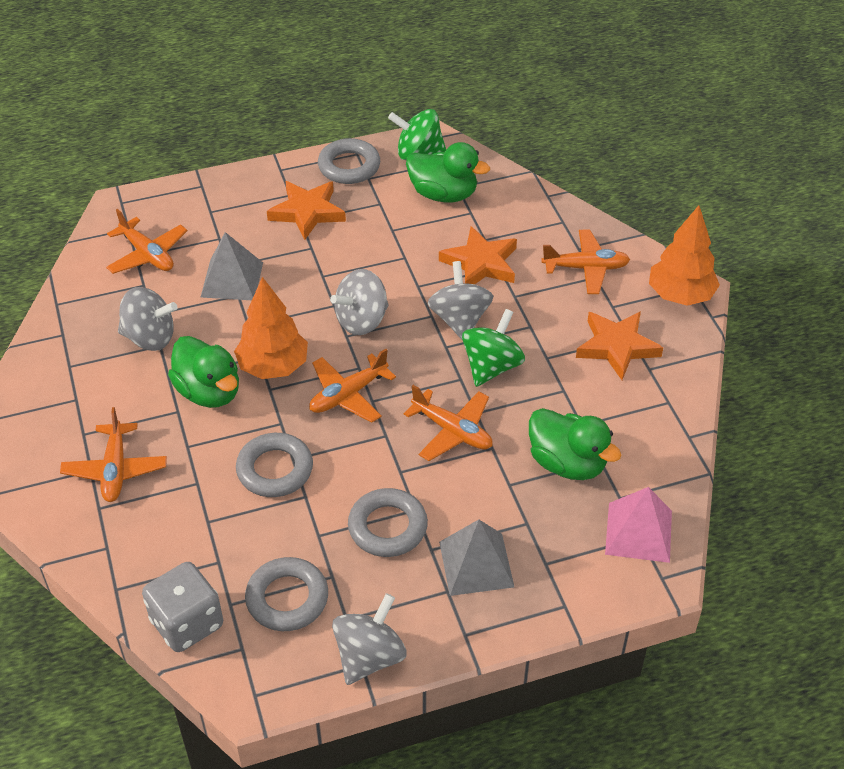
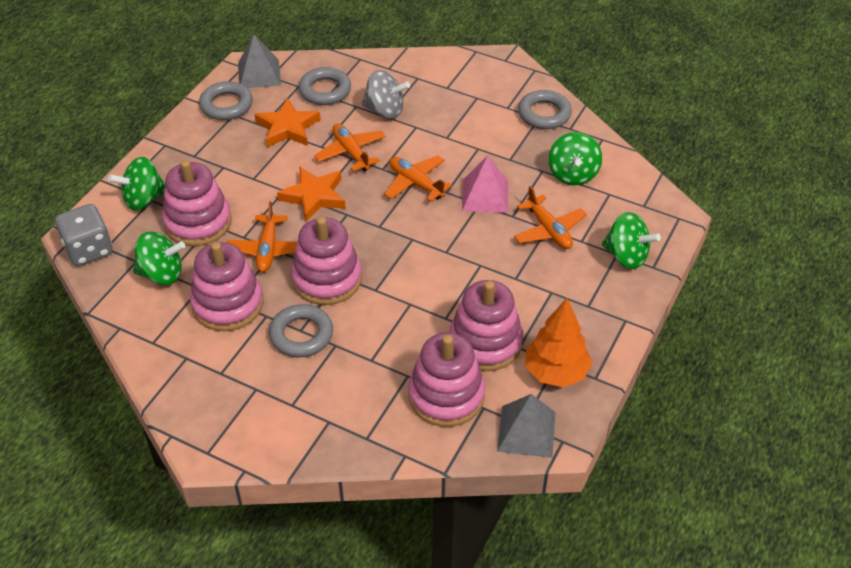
green duck: 3 -> 0
green spinning top: 2 -> 4
grey spinning top: 4 -> 1
orange plane: 5 -> 4
orange star: 3 -> 2
orange tree: 2 -> 1
pink stacking toy: 0 -> 5

